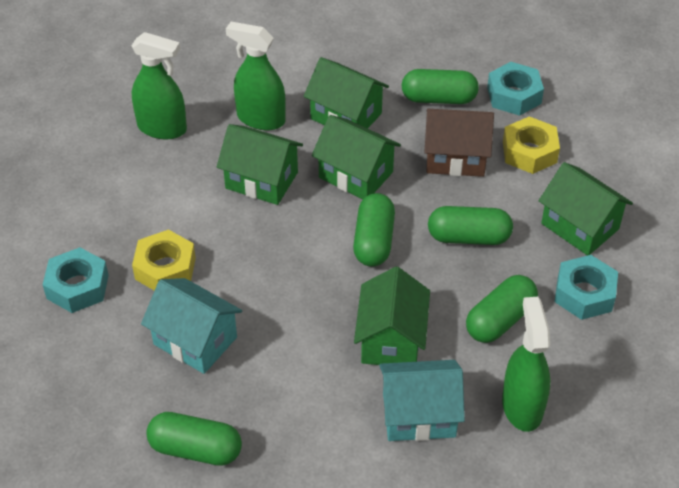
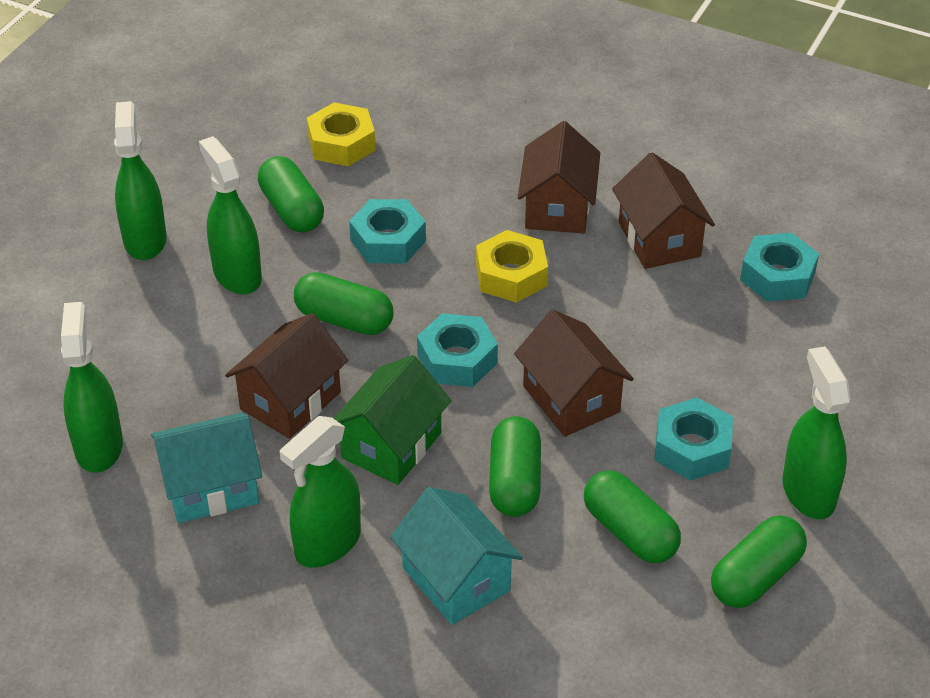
brown house: 1 -> 4
green house: 5 -> 1
green spray bottle: 3 -> 5
turquoise nut: 3 -> 4

